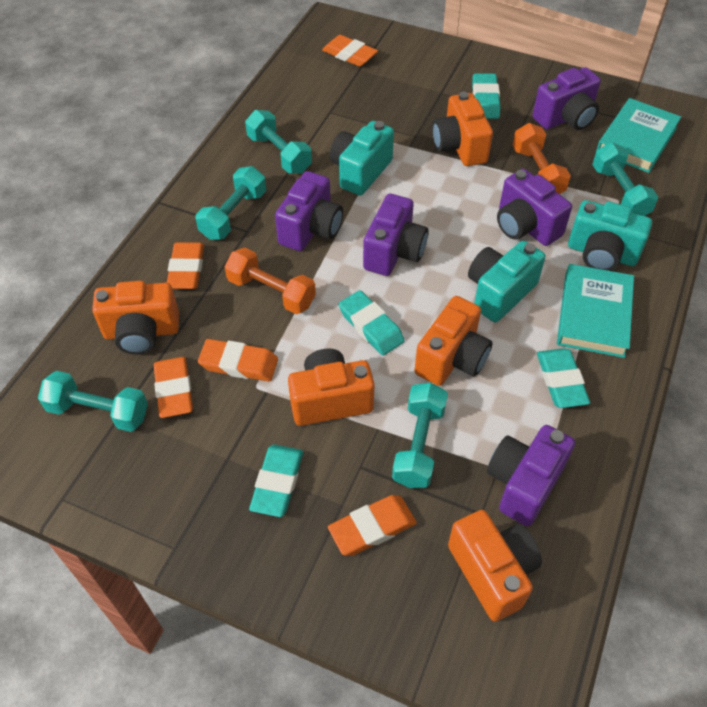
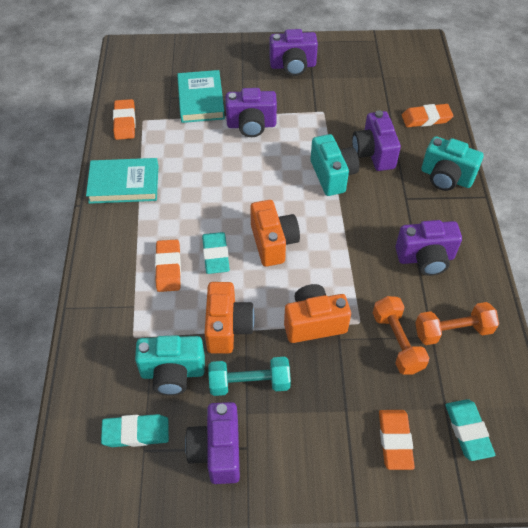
orange camera: 5 -> 3
orange eraser: 5 -> 4
turquoise dumbbell: 5 -> 1
turquoise eraser: 4 -> 3

